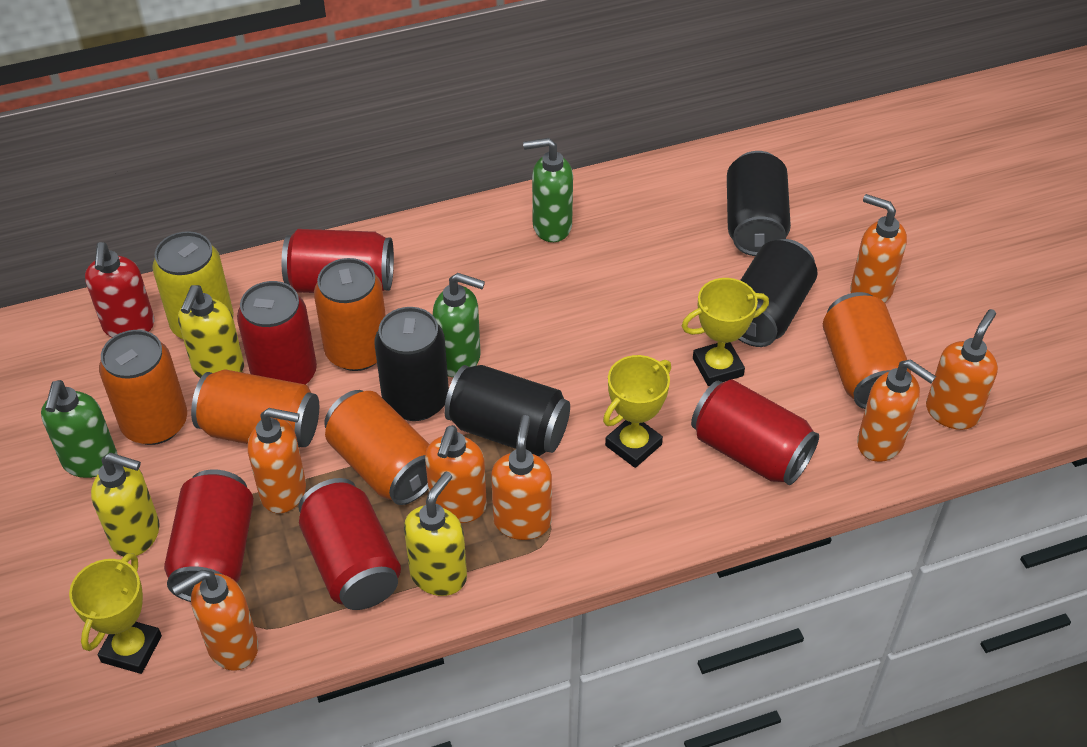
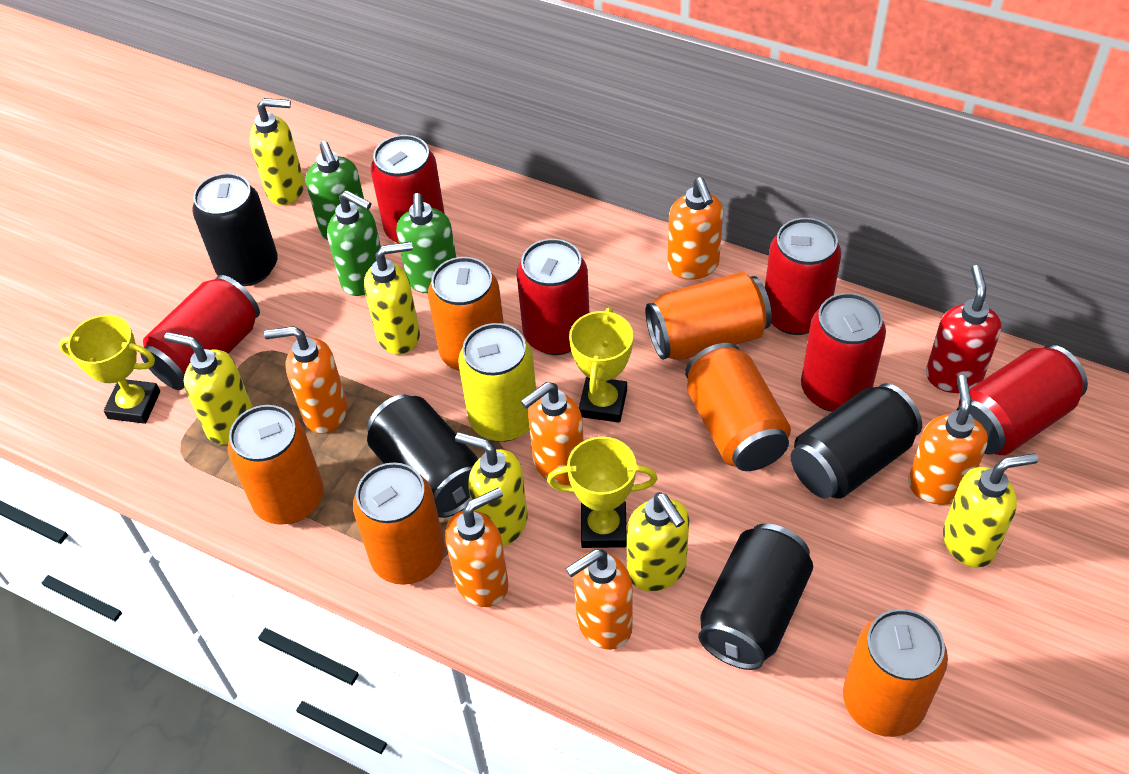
orange can: 5 -> 6
orange soap dispenser: 7 -> 6
red can: 5 -> 6
yellow soap dispenser: 3 -> 6

